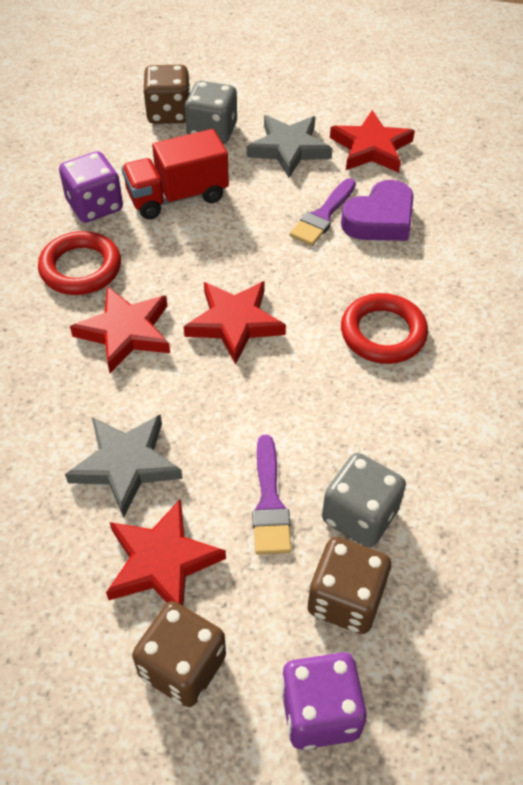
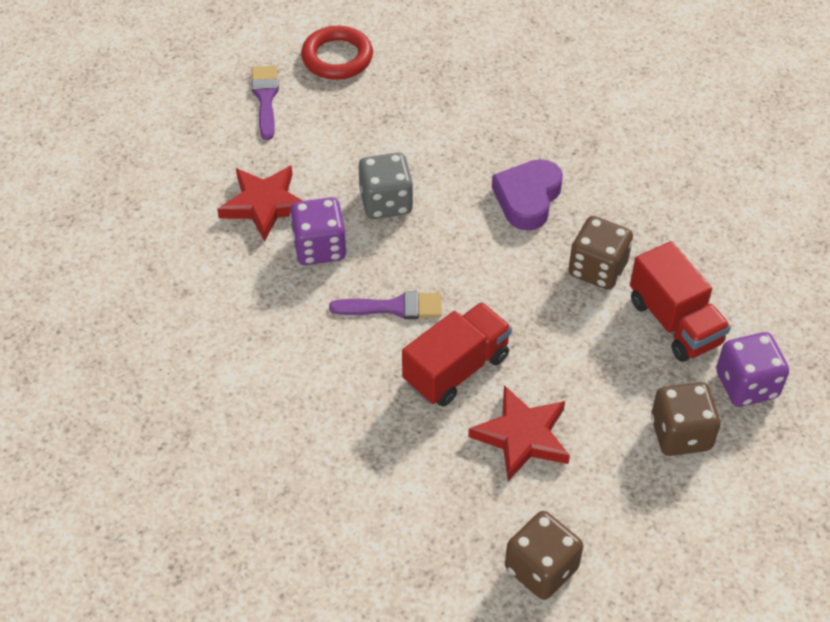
grey dice: 2 -> 1
grey star: 2 -> 0
red ring: 2 -> 1
red star: 4 -> 2
red truck: 1 -> 2

